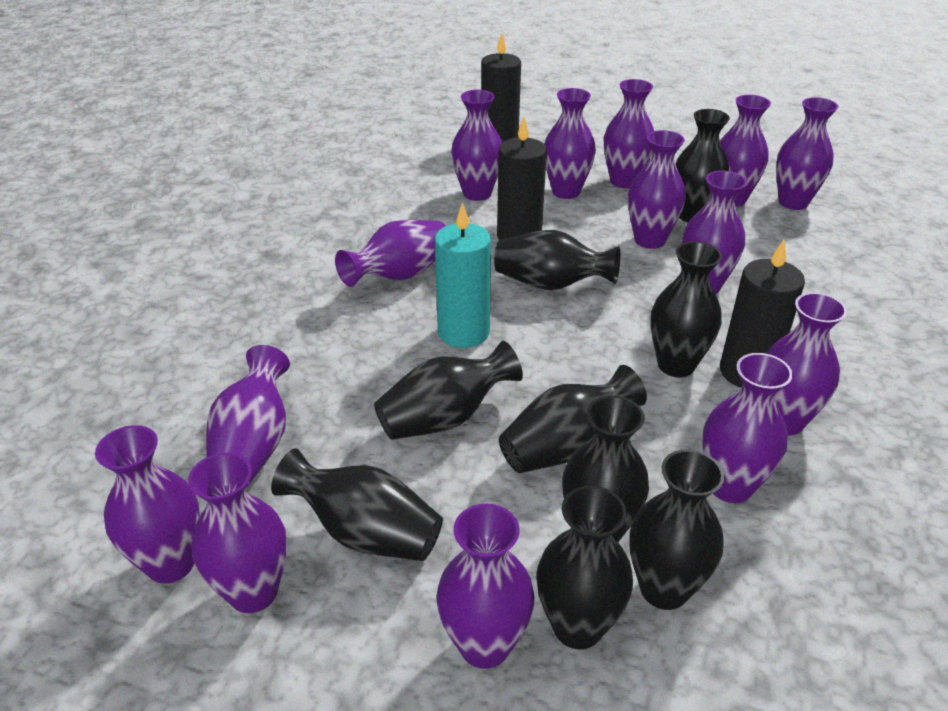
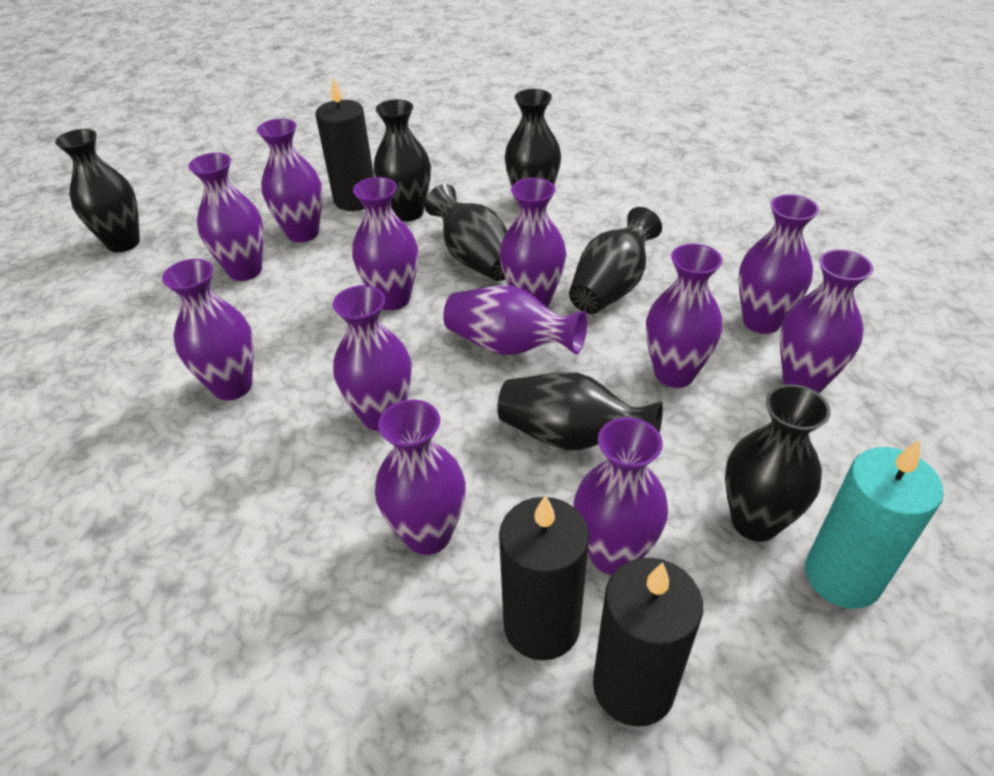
black vase: 9 -> 7
purple vase: 14 -> 12

